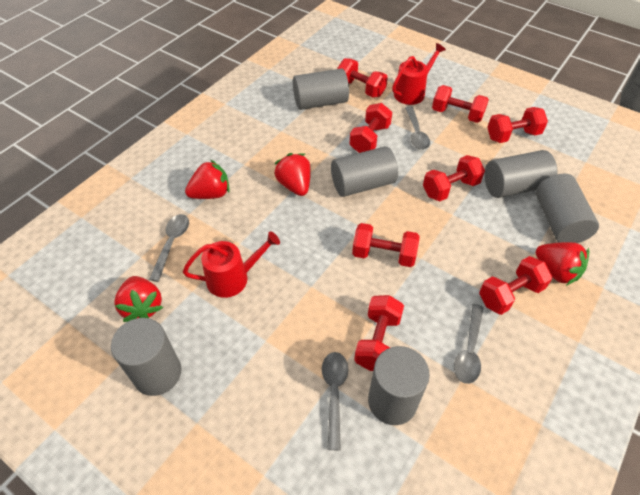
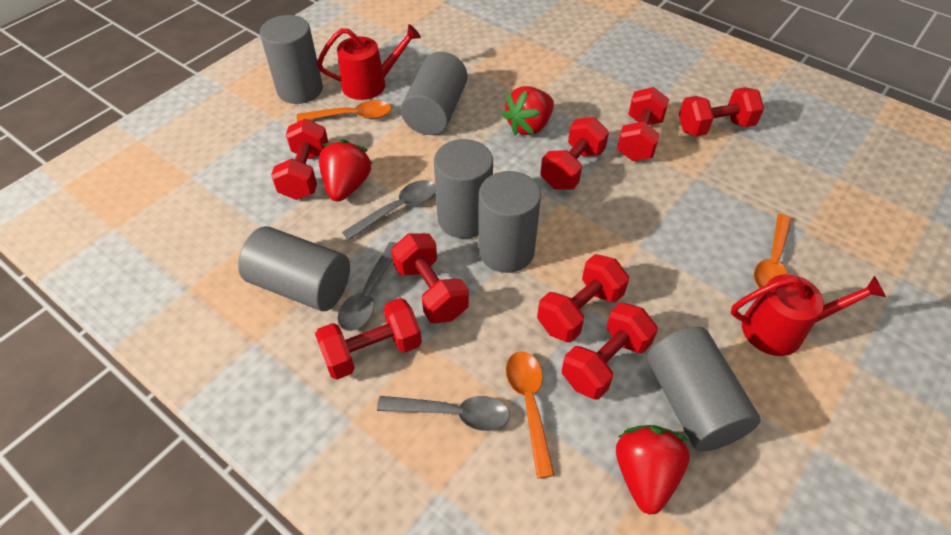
grey spoon: 4 -> 3
orange spoon: 0 -> 3
red strawberry: 4 -> 3

